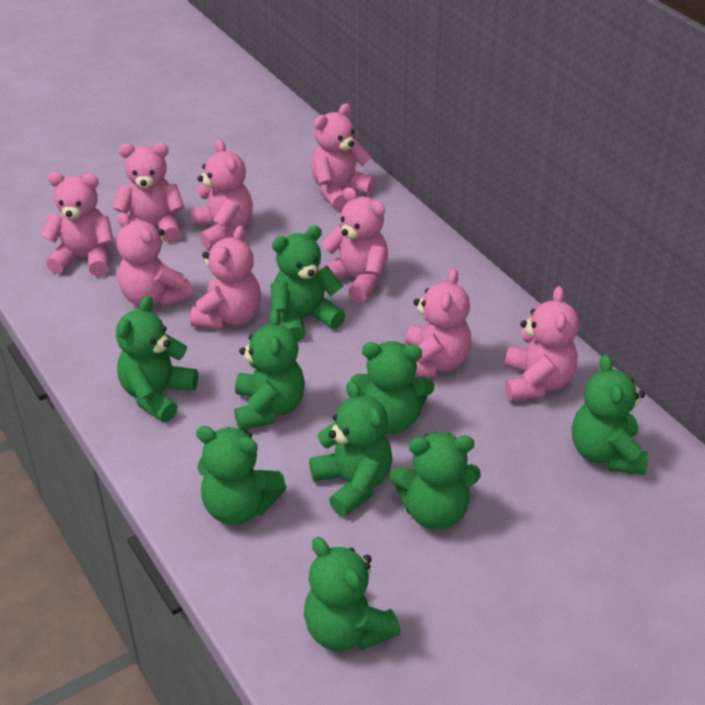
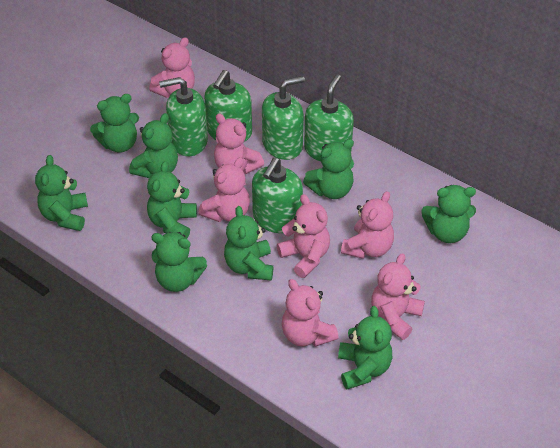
green soap dispenser: 0 -> 5
pink teddy bear: 9 -> 7

